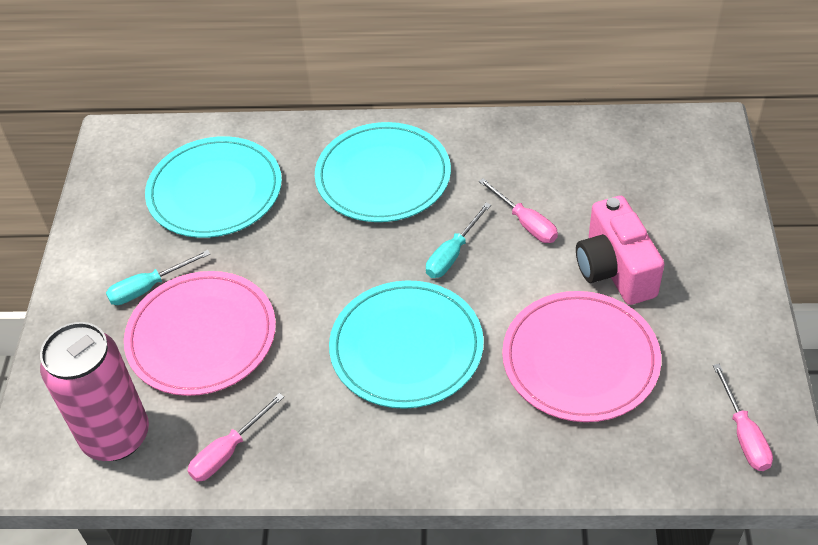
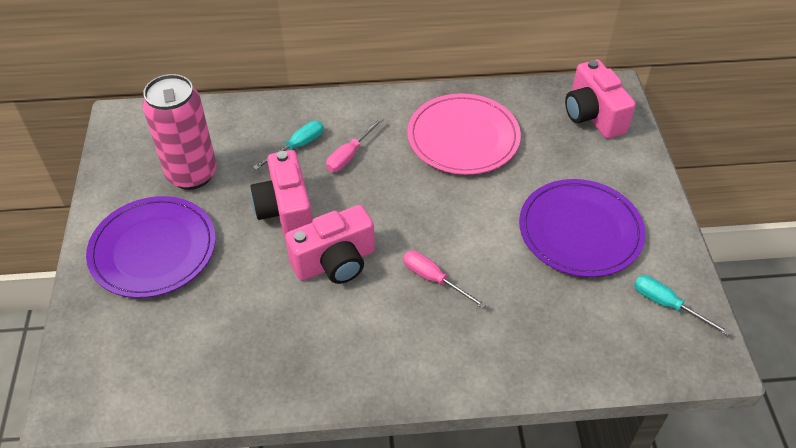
pink camera: 1 -> 3
pink plate: 2 -> 1
pink screwdriver: 3 -> 2
purple plate: 0 -> 2
turquoise plate: 3 -> 0

